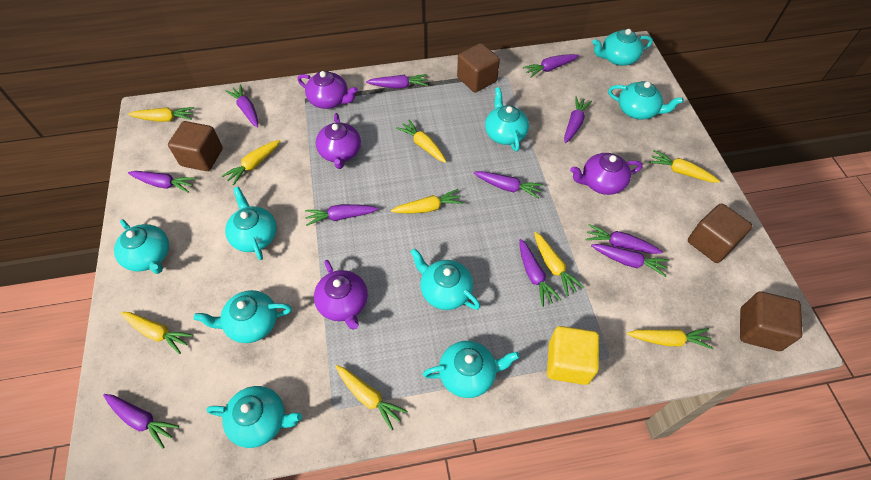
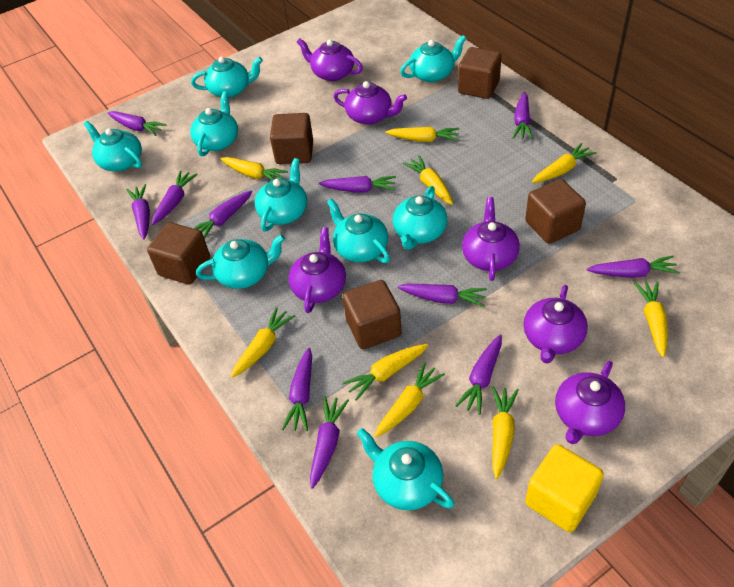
brown cube: 4 -> 5
purple teapot: 4 -> 6

